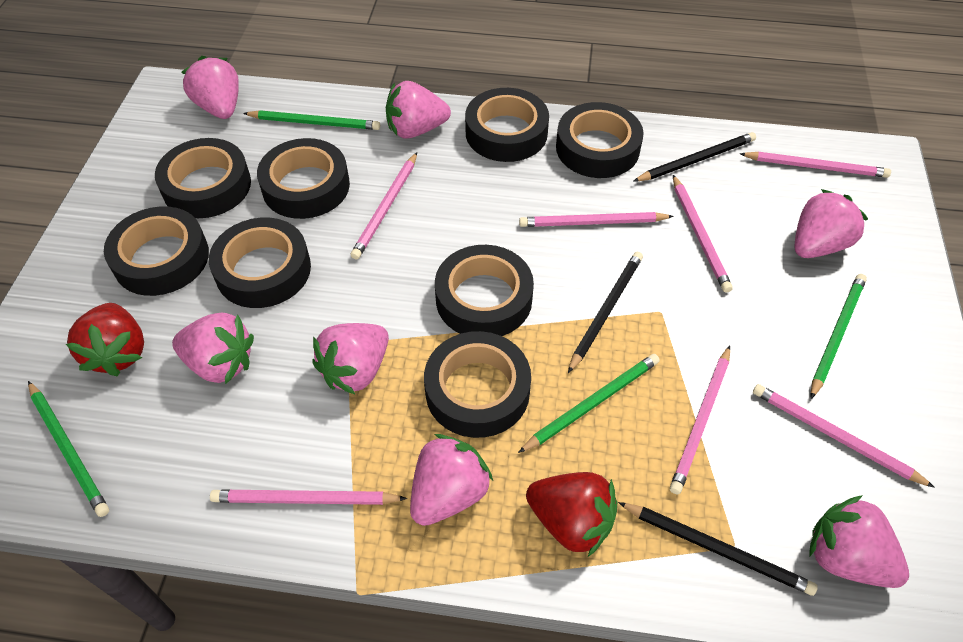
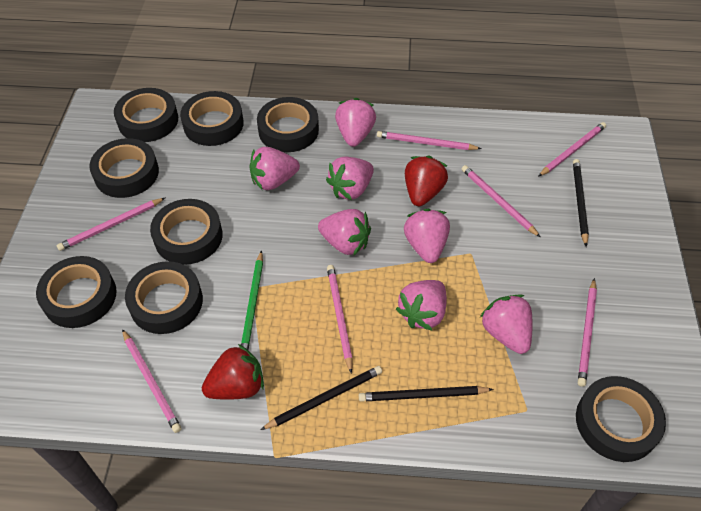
green pencil: 4 -> 1

